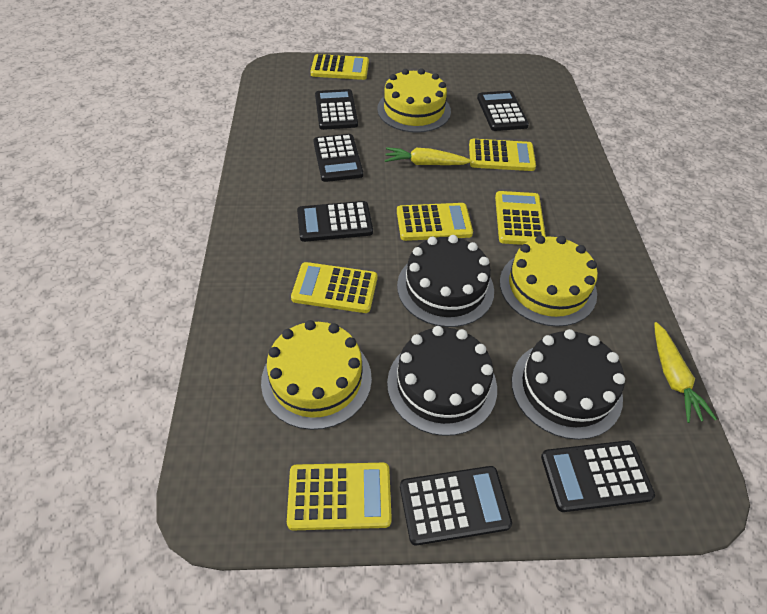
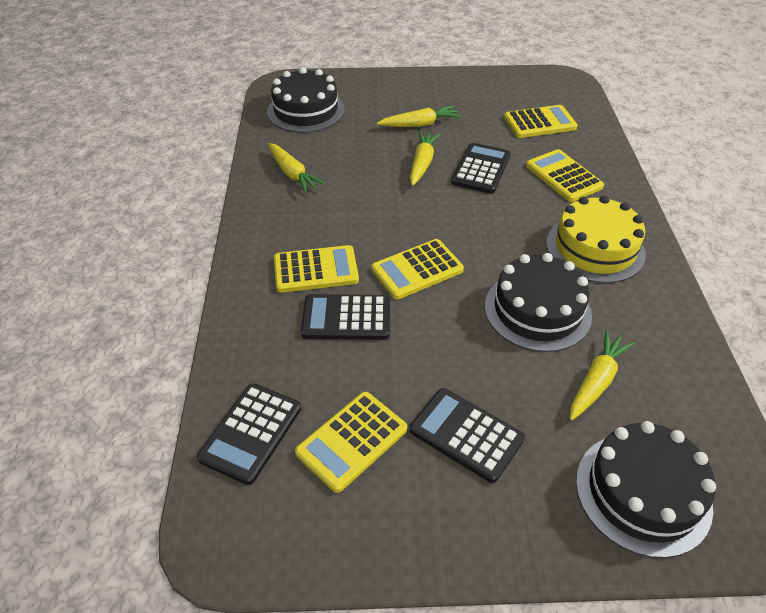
black calculator: 6 -> 4
yellow cake: 3 -> 1
yellow calculator: 6 -> 5
yellow carrot: 2 -> 4

